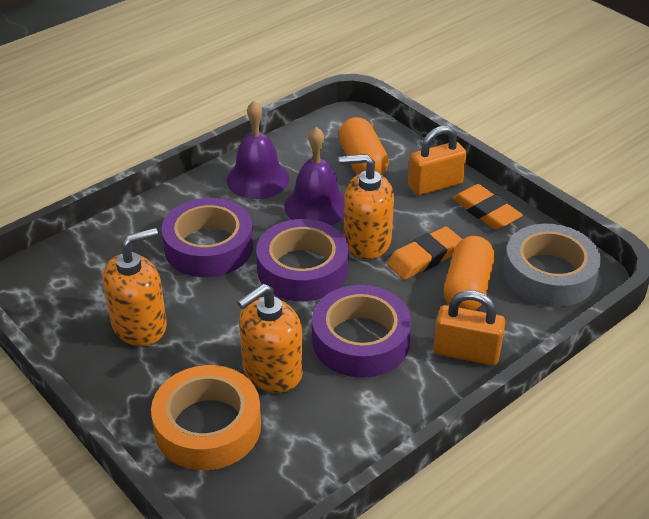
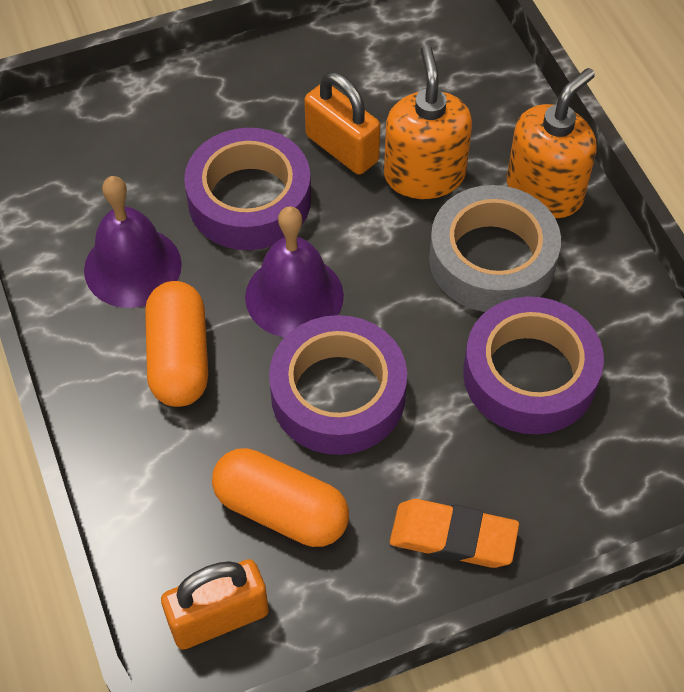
orange eraser: 2 -> 1
orange soap dispenser: 3 -> 2
orange tape: 1 -> 0

